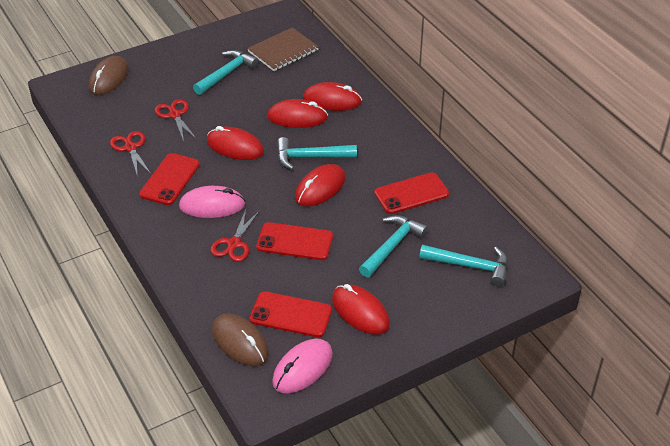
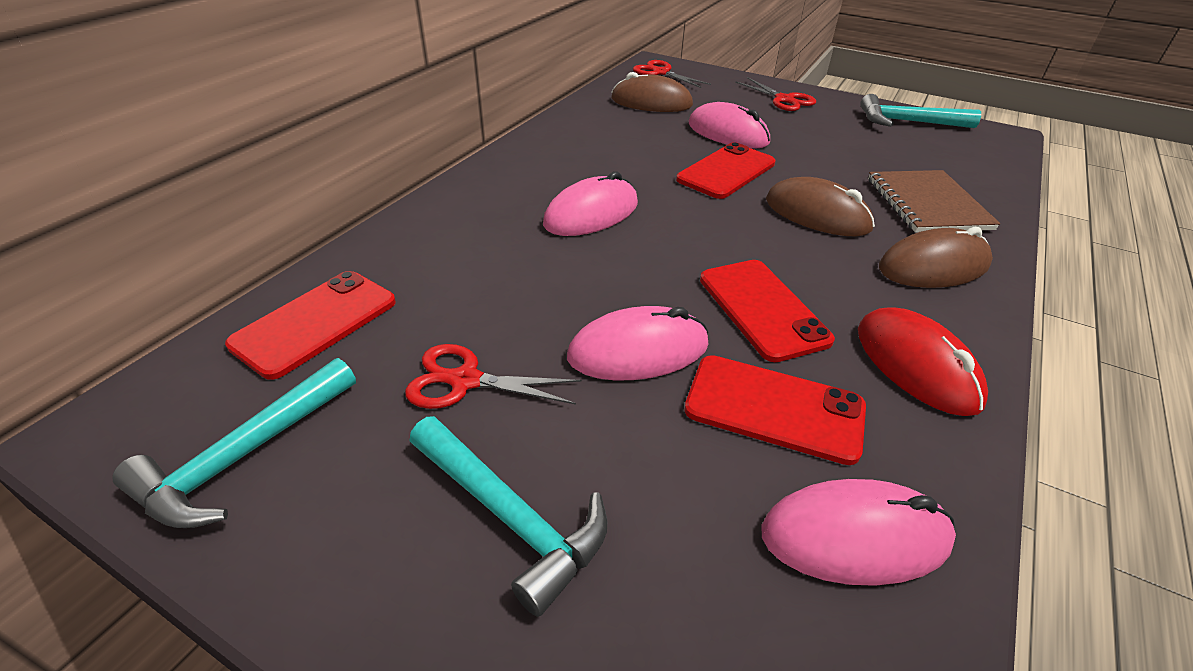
brown mouse: 2 -> 3
pink mouse: 2 -> 4
red mouse: 5 -> 1
turquoise hammer: 4 -> 3

